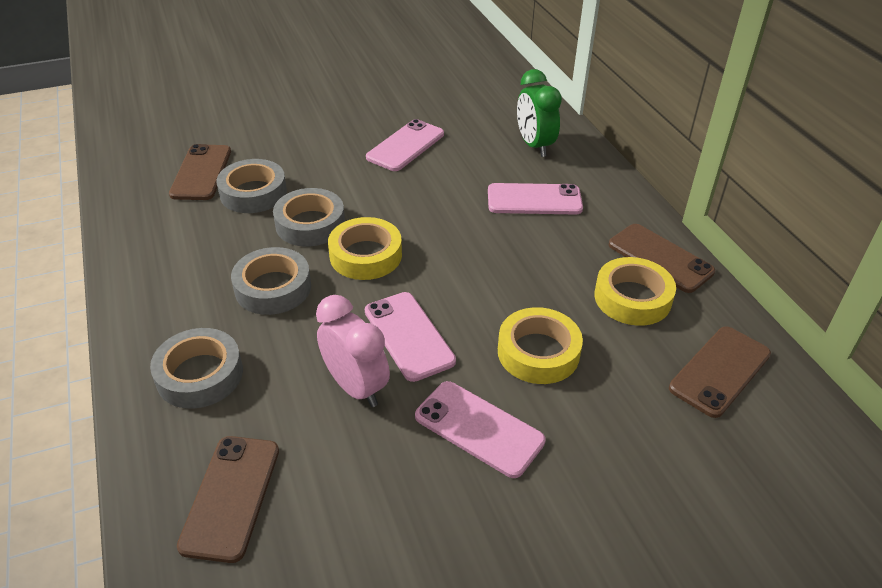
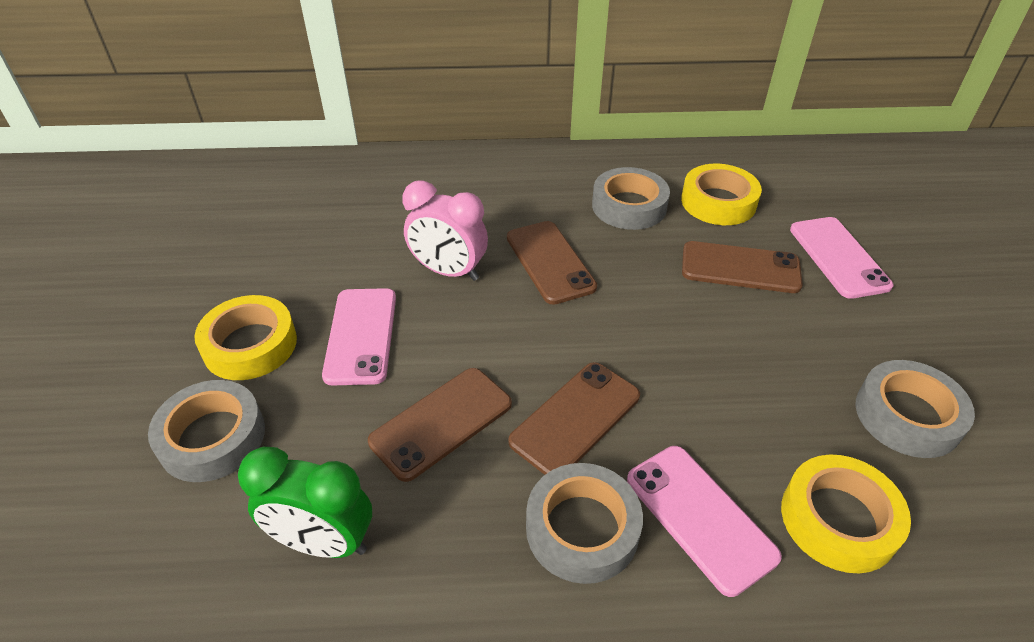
pink phone: 4 -> 3

